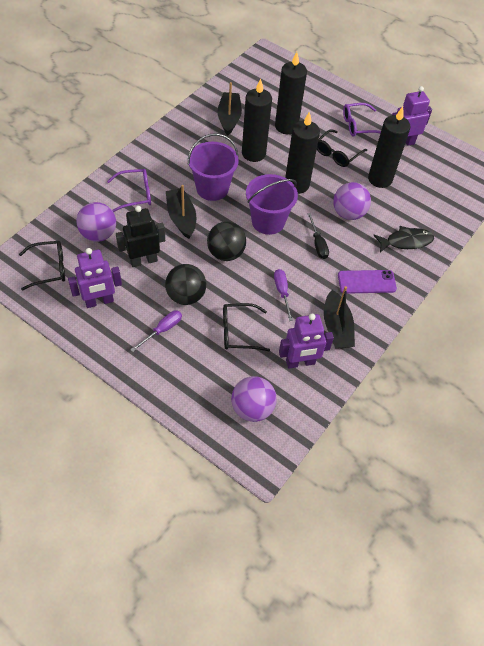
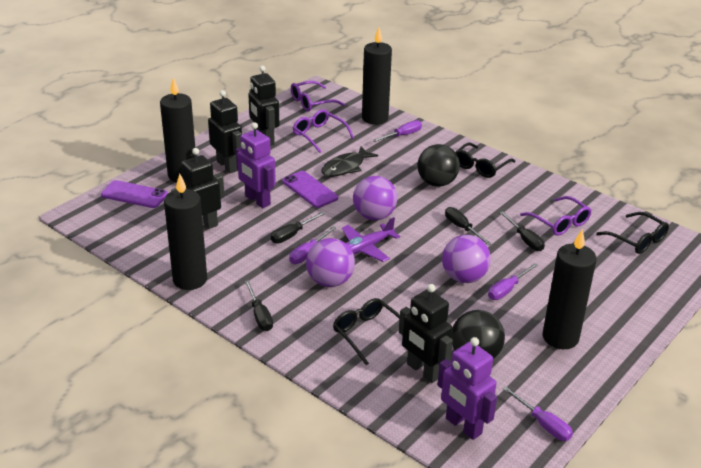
black boat: 3 -> 0
black robot: 1 -> 4
black screwdriver: 1 -> 4
purple bucket: 2 -> 0
purple glasses: 2 -> 3
purple phone: 1 -> 2
purple plane: 0 -> 1
purple robot: 3 -> 2
purple screwdriver: 2 -> 4

